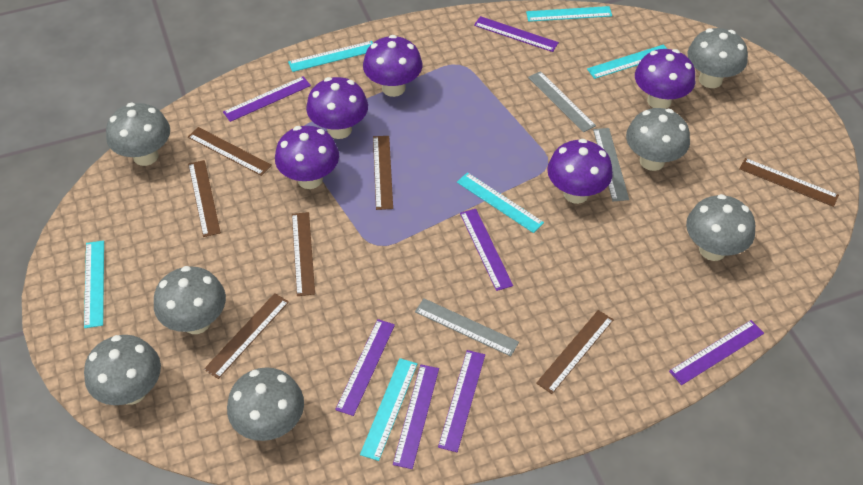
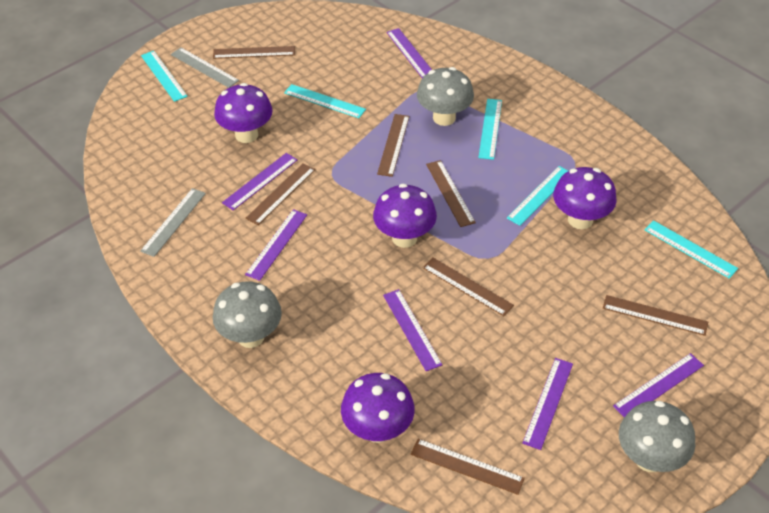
grey mushroom: 7 -> 3
grey ruler: 3 -> 2
purple mushroom: 5 -> 4
purple ruler: 7 -> 6
turquoise ruler: 6 -> 5

